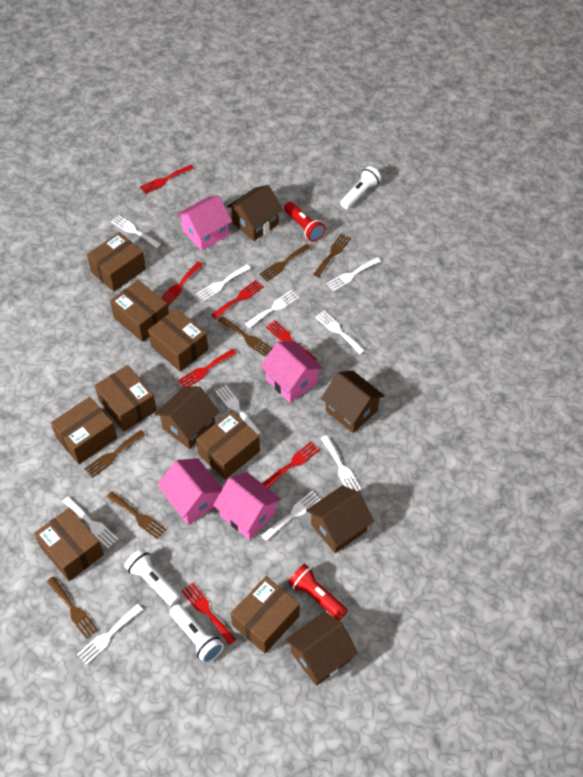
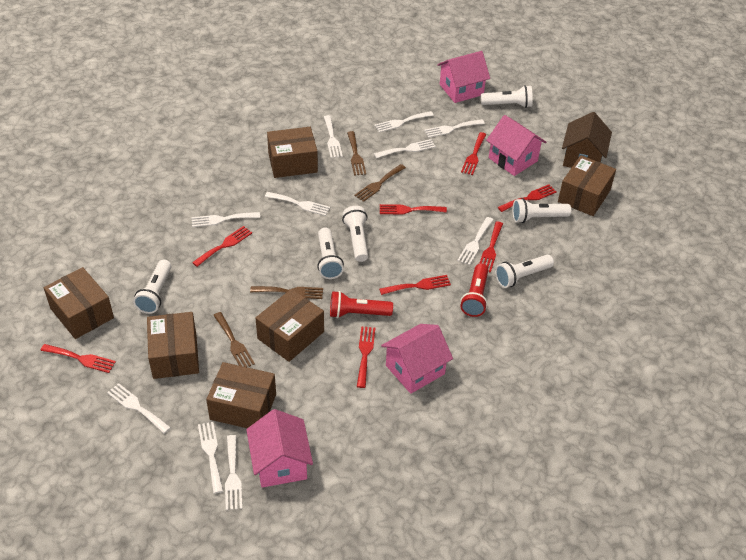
brown box: 8 -> 6
brown fork: 6 -> 4
brown house: 5 -> 1
red fork: 7 -> 8
white flashlight: 3 -> 6

